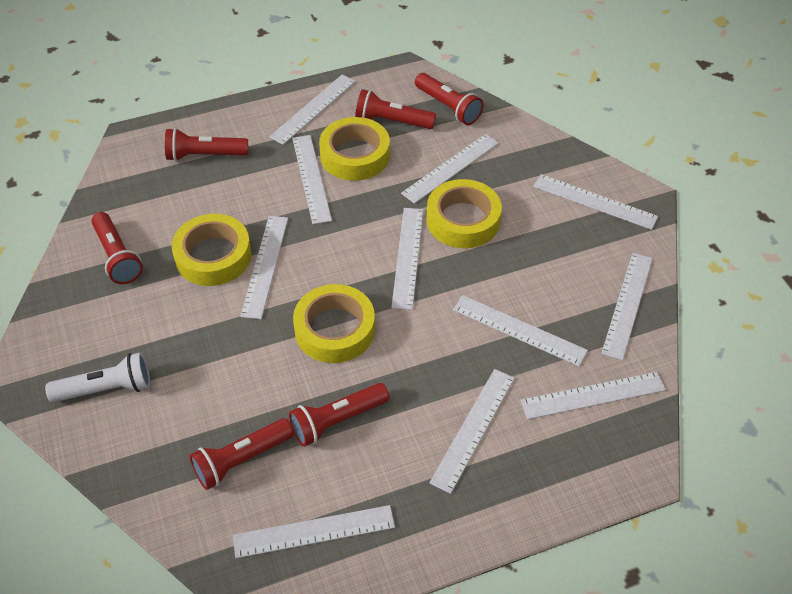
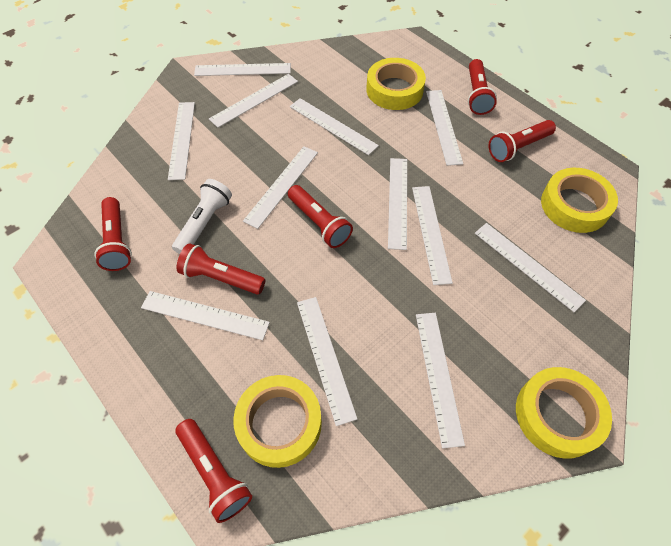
white ruler: 11 -> 12

